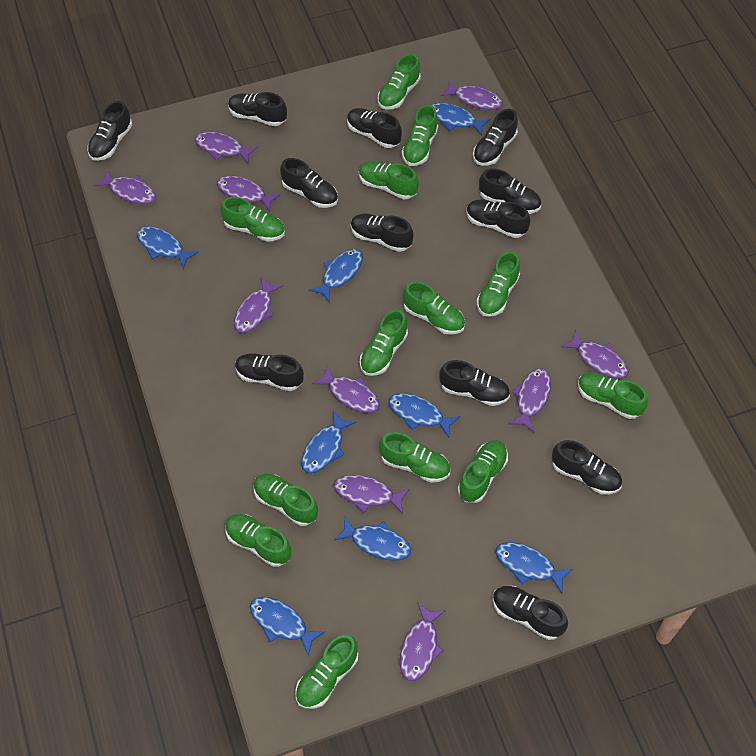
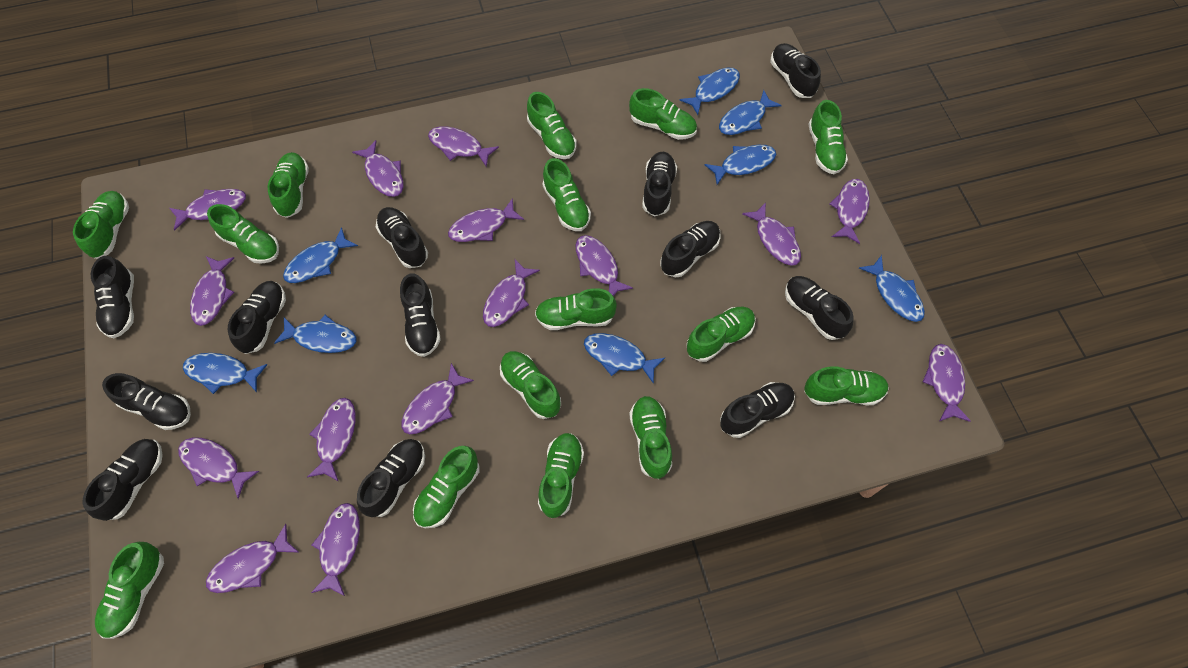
green shoe: 13 -> 15
purple fish: 10 -> 15

